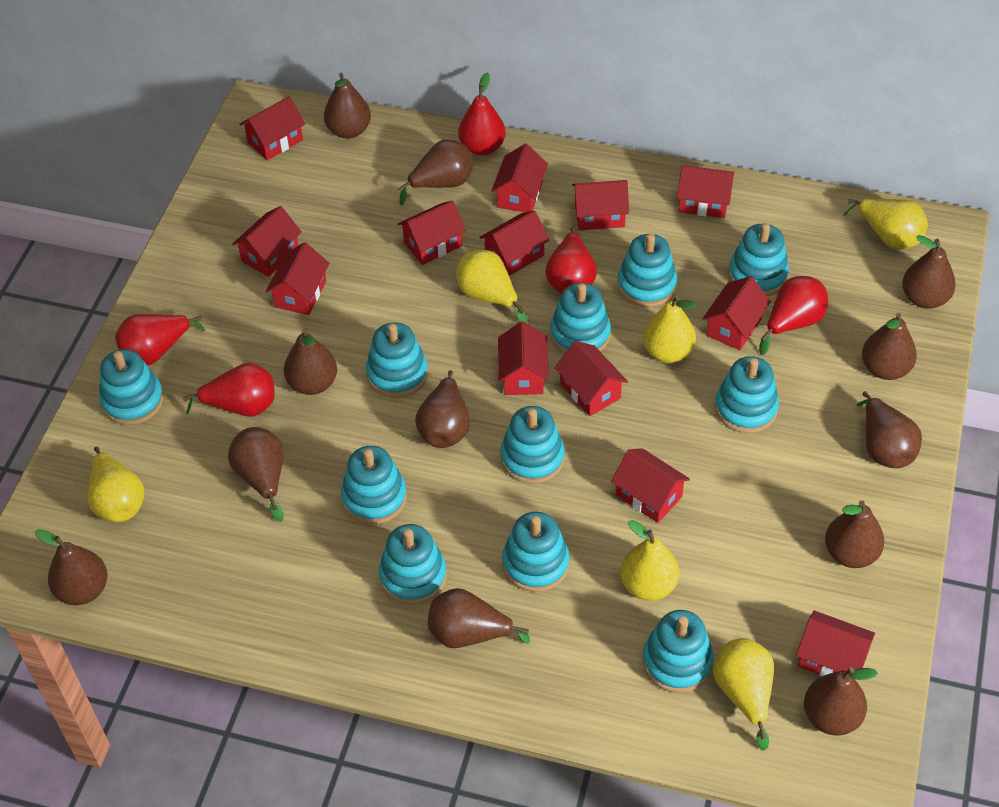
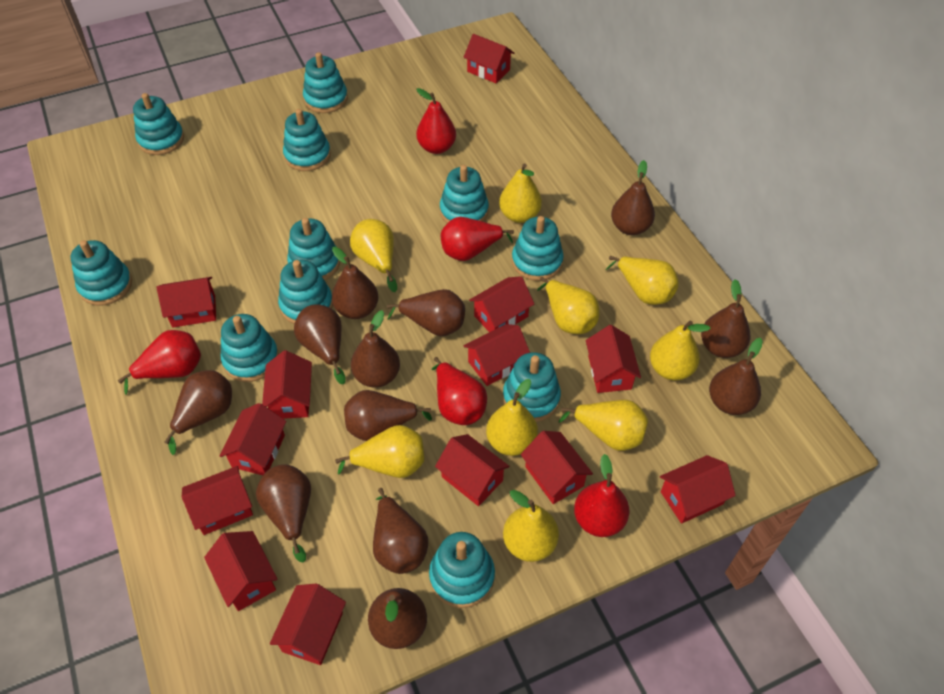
yellow pear: 6 -> 9

